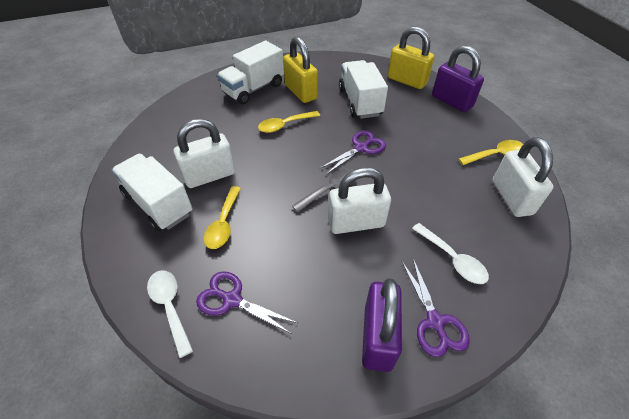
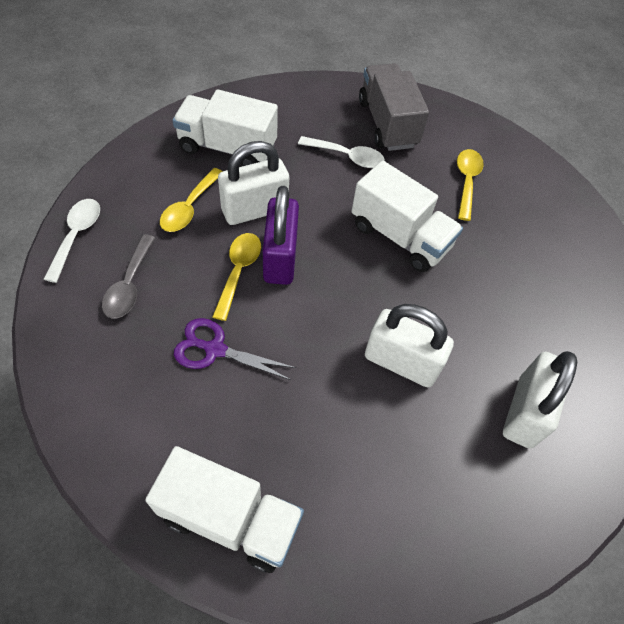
grey truck: 0 -> 1
purple padlock: 2 -> 1
purple scissors: 3 -> 1
yellow padlock: 2 -> 0

